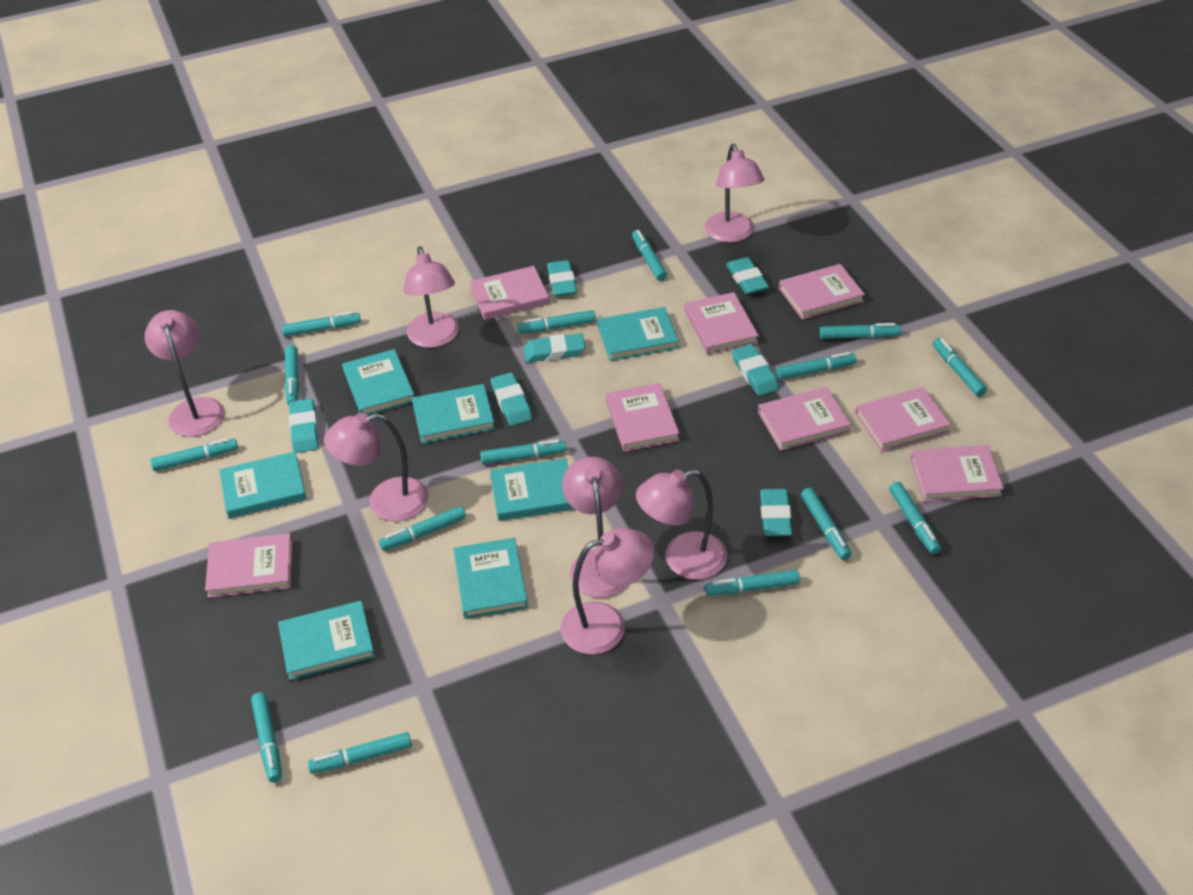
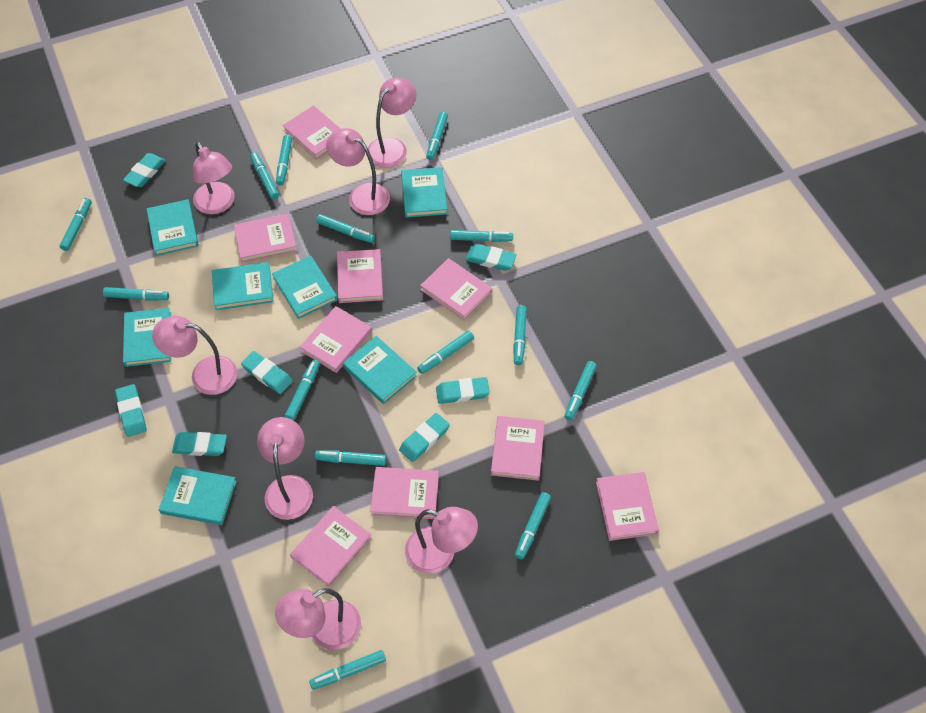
pink book: 8 -> 9
turquoise marker: 15 -> 14

